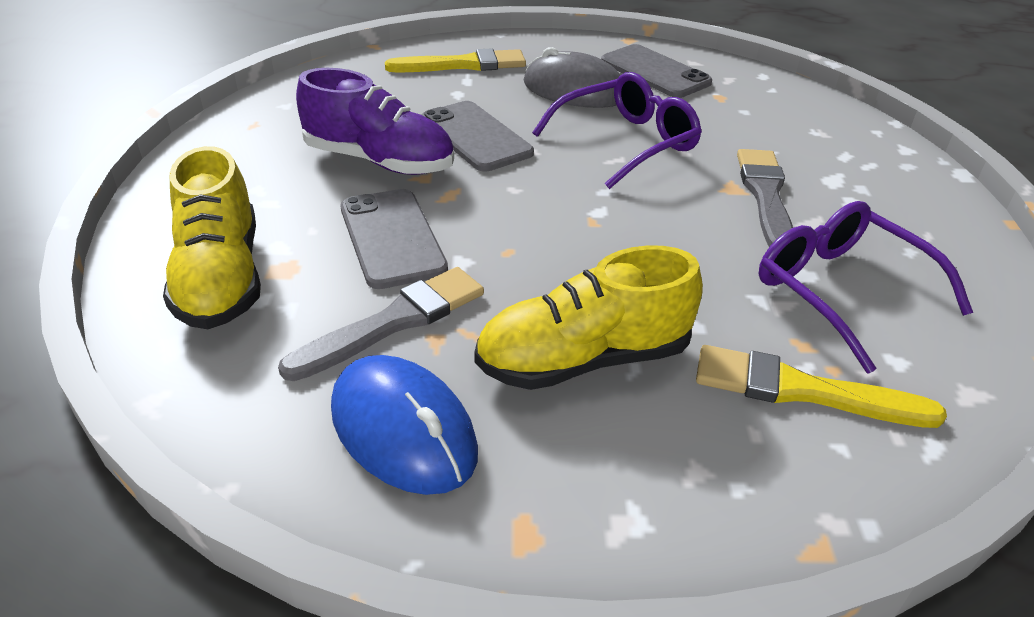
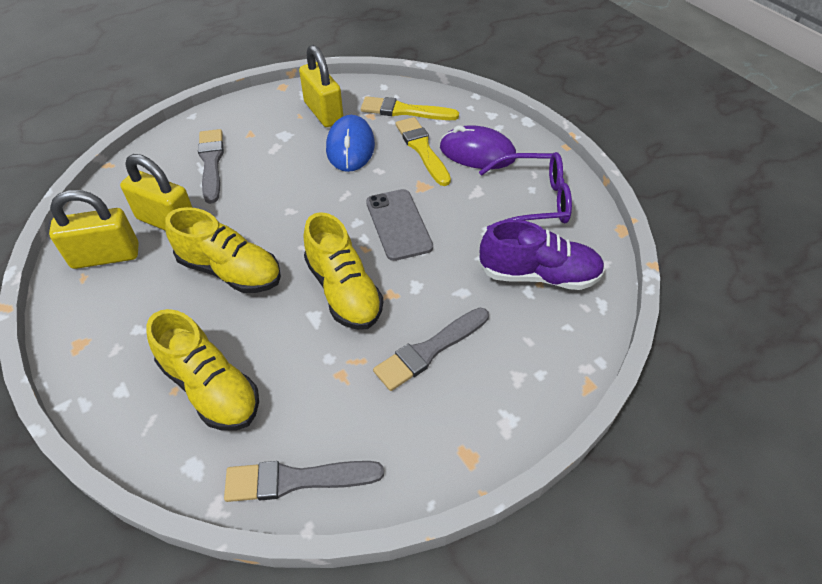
grey brush: 2 -> 3
grey mouse: 1 -> 0
grey phone: 3 -> 1
purple glasses: 2 -> 1
purple mouse: 0 -> 1
yellow padlock: 0 -> 3
yellow shoe: 2 -> 3

